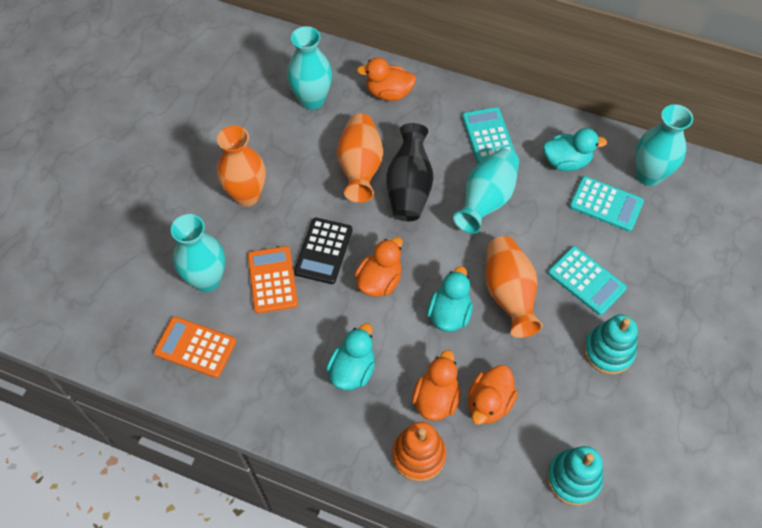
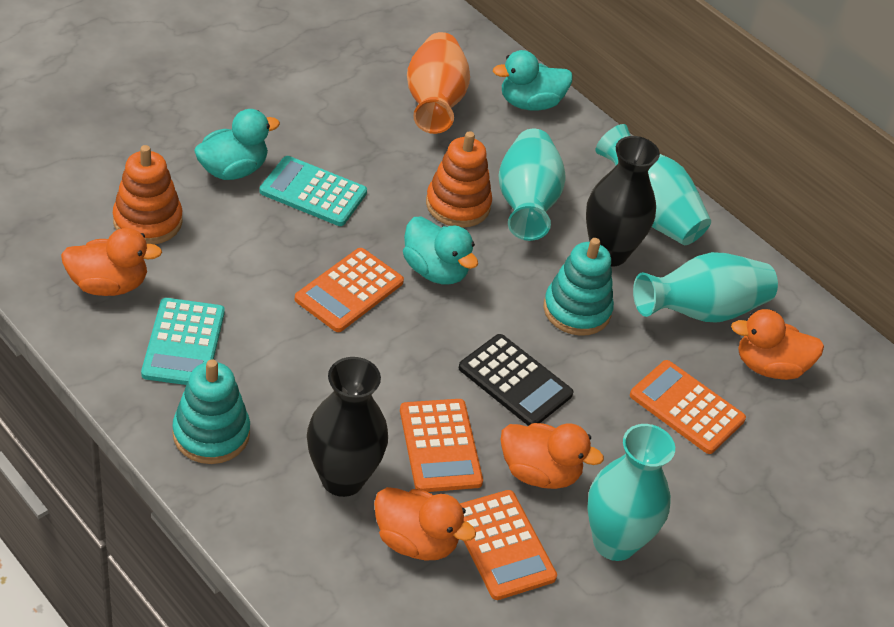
black vase: 1 -> 2
orange calculator: 2 -> 4
orange stacking toy: 1 -> 2
orange vase: 3 -> 1
turquoise calculator: 3 -> 2

